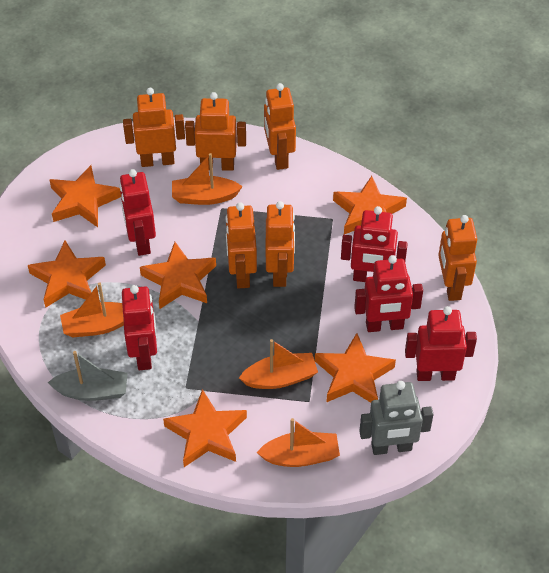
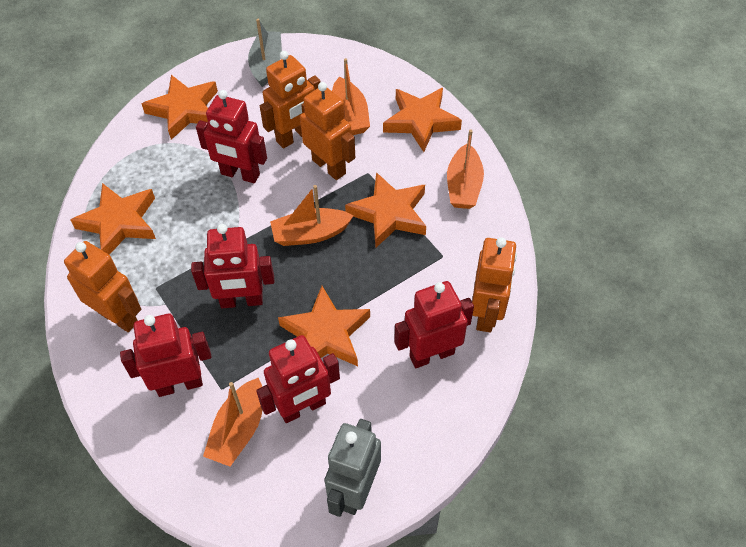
orange robot: 6 -> 4
orange star: 6 -> 5

